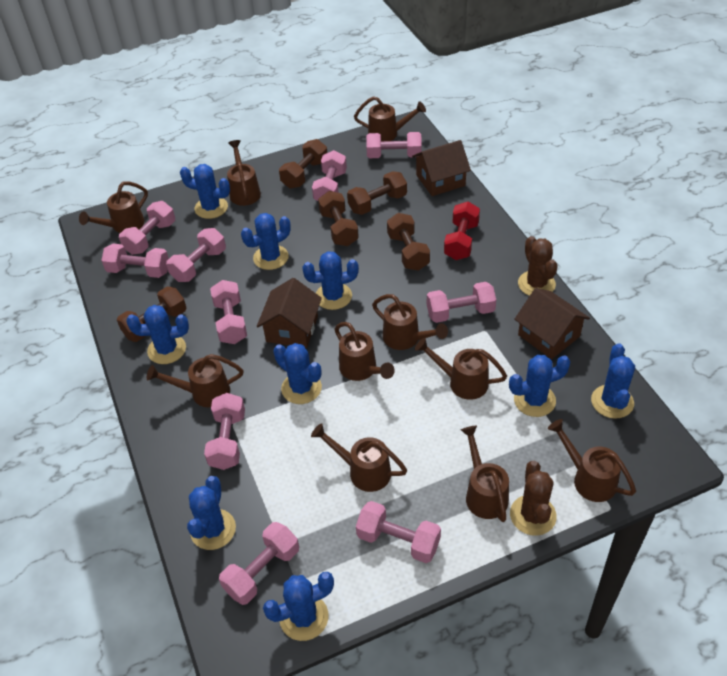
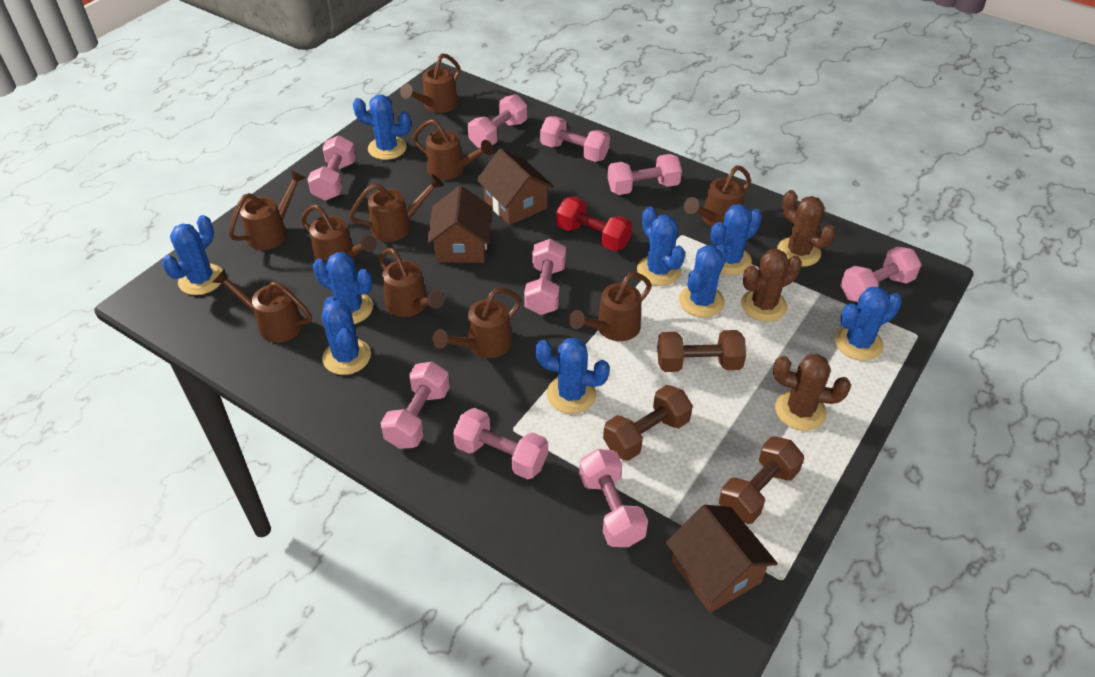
brown cactus: 2 -> 3
brown dumbbell: 5 -> 3
pink dumbbell: 10 -> 9

